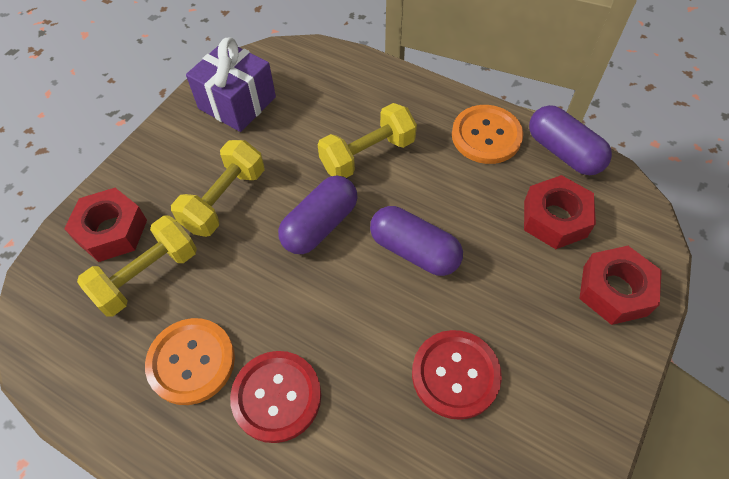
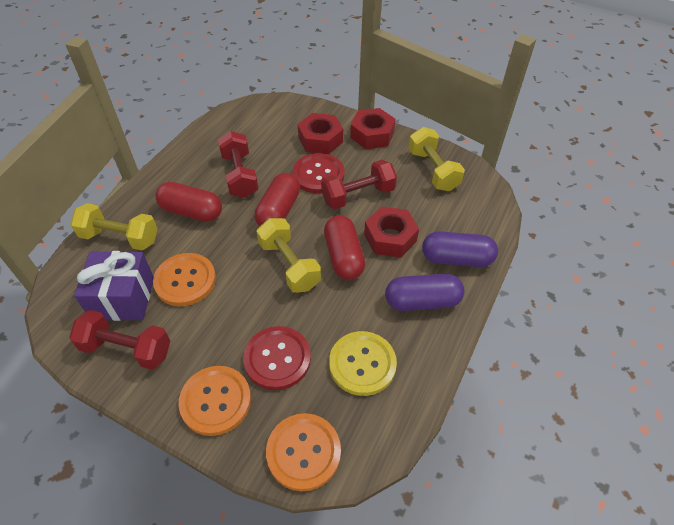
orange button: 2 -> 3
purple capsule: 3 -> 2
red capsule: 0 -> 3
red dumbbell: 0 -> 3
yellow button: 0 -> 1

